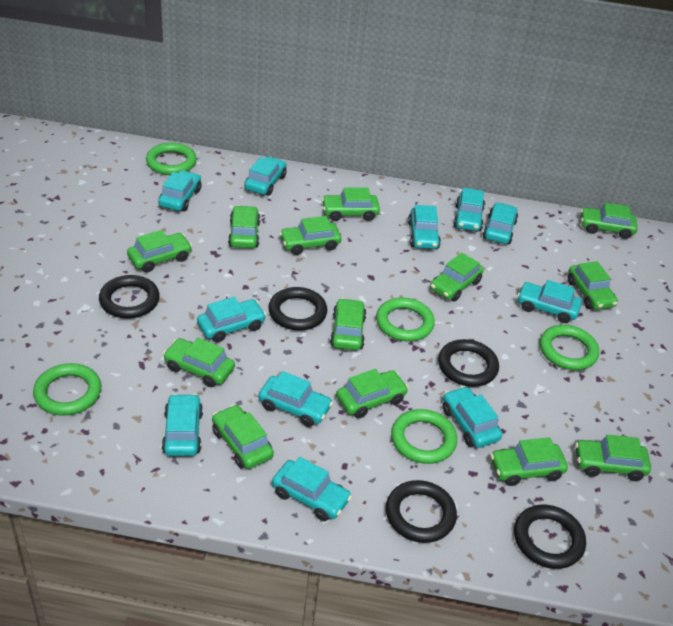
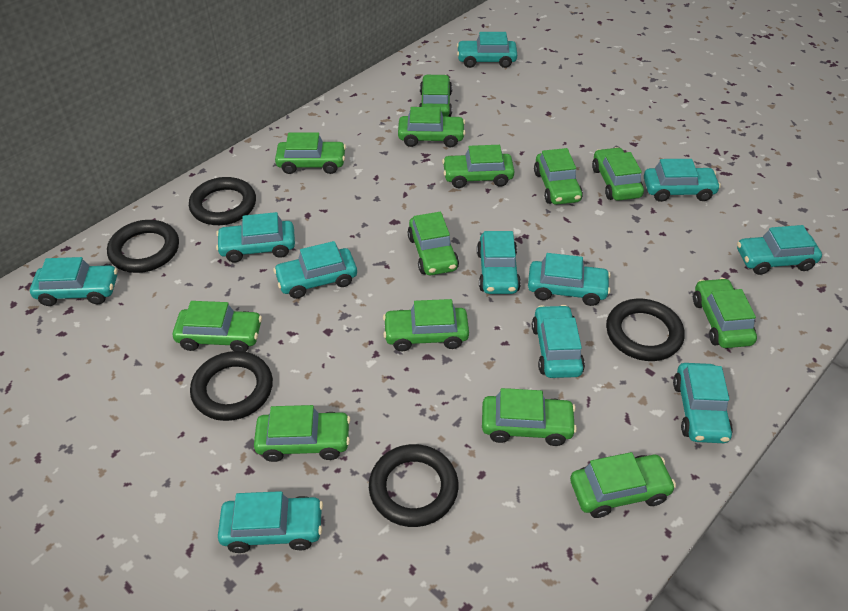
green ring: 5 -> 0

